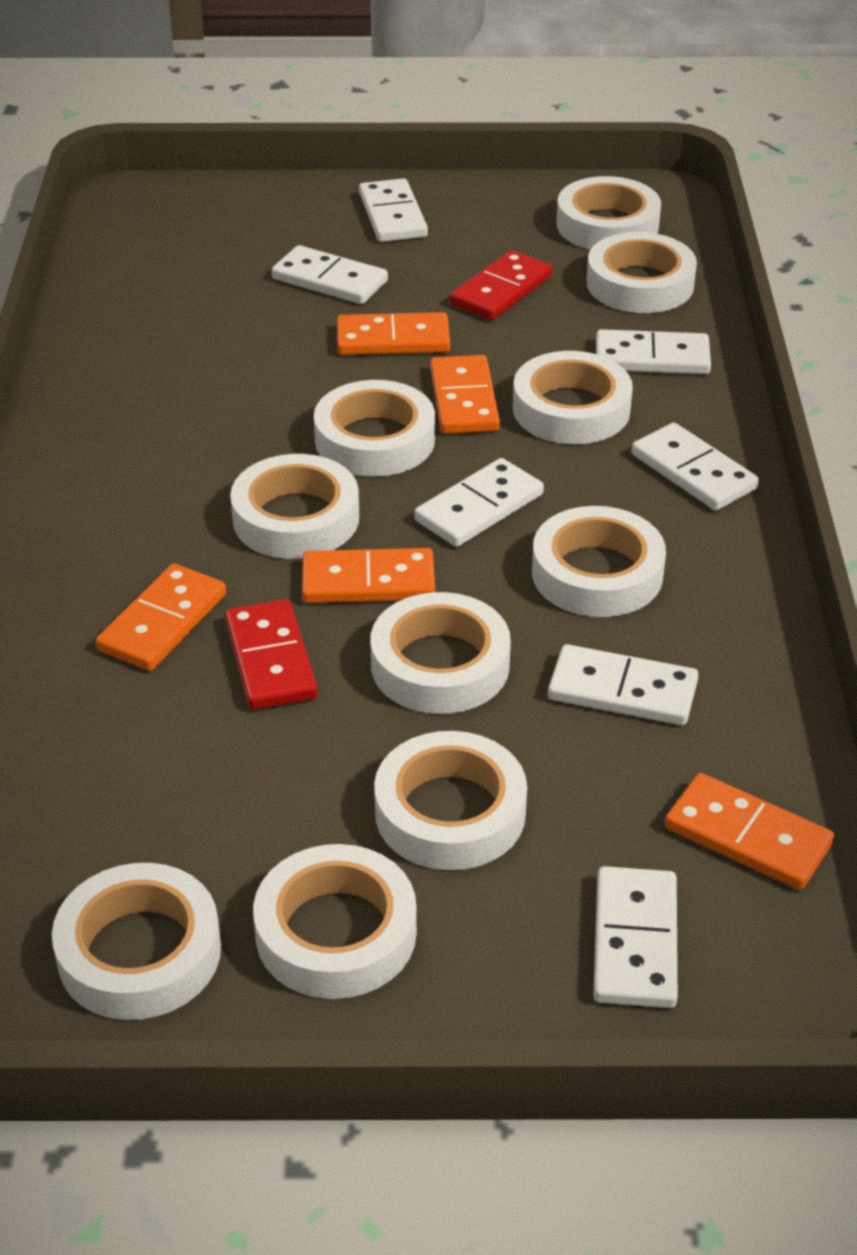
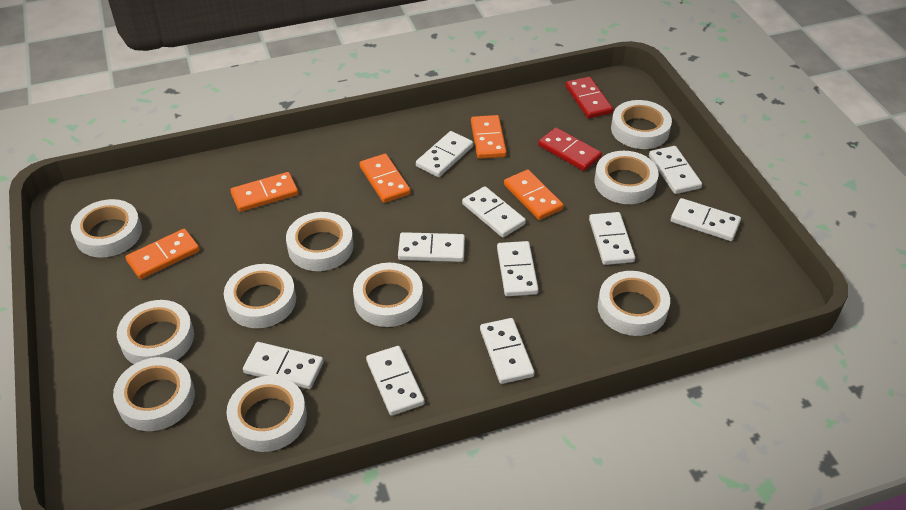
white domino: 7 -> 10

